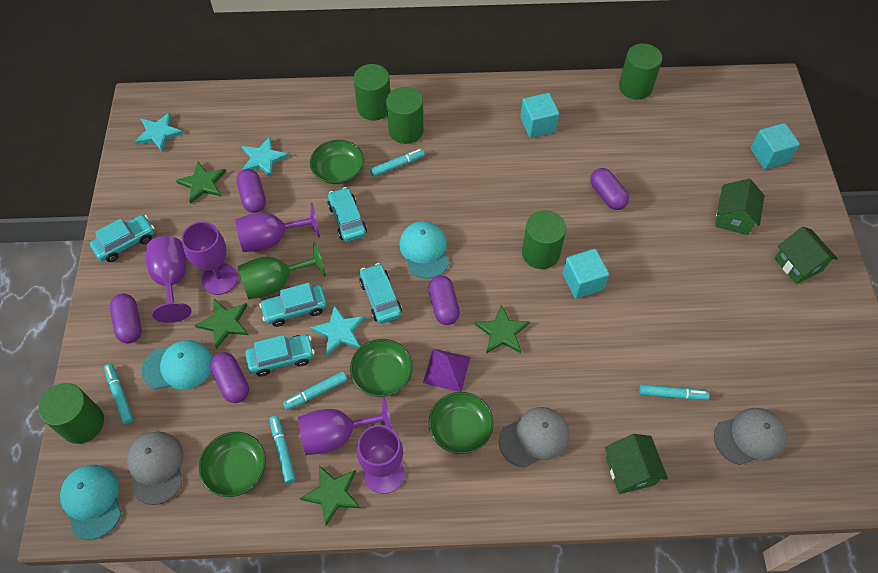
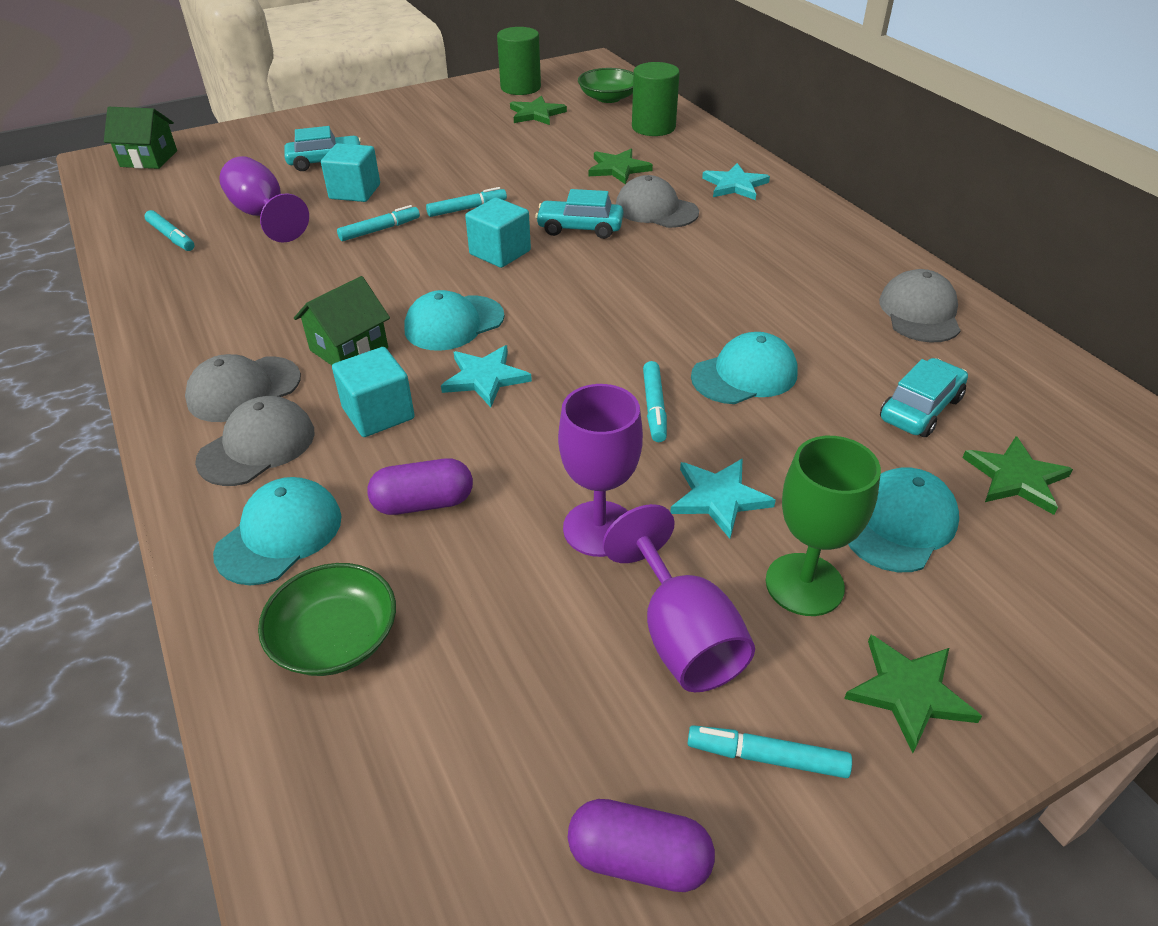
green bowl: 4 -> 2
green cylinder: 5 -> 2
green house: 3 -> 2
grey cap: 3 -> 4
purple capsule: 5 -> 2
purple goblet: 5 -> 3
purple pyramid: 1 -> 0
turquoise cap: 3 -> 4
turquoise car: 5 -> 3

